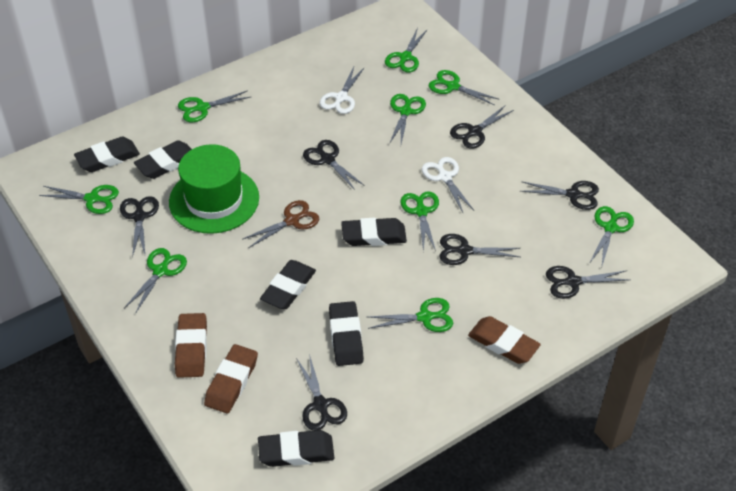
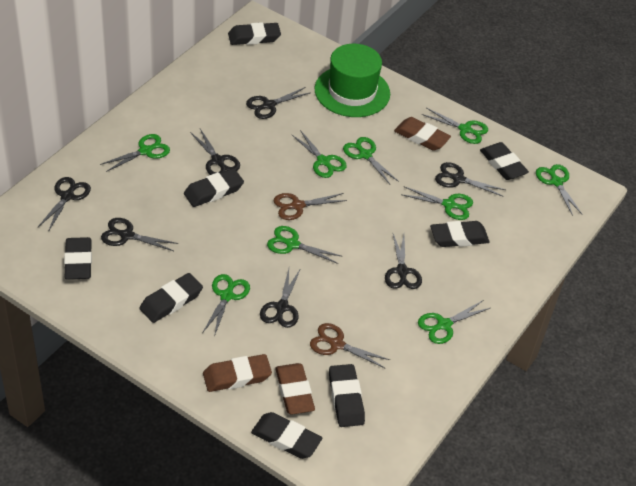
black eraser: 6 -> 8
brown scissors: 1 -> 2
white scissors: 2 -> 0

